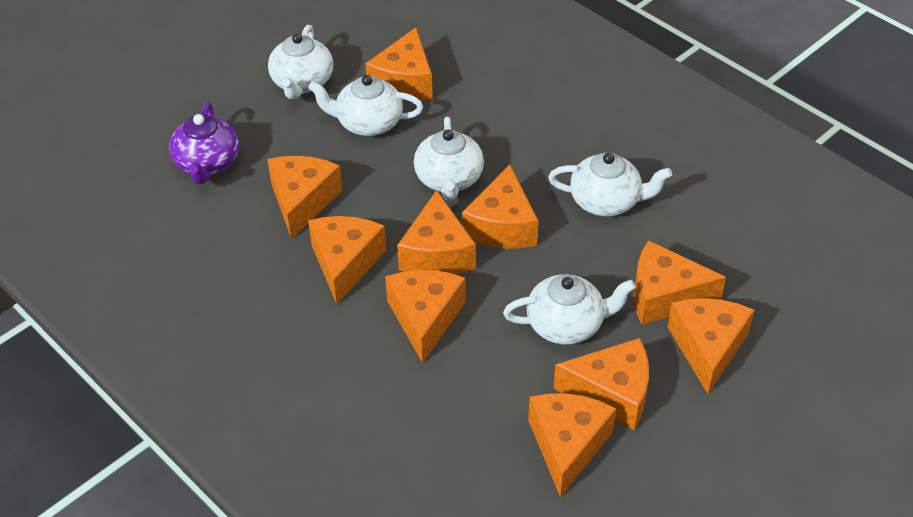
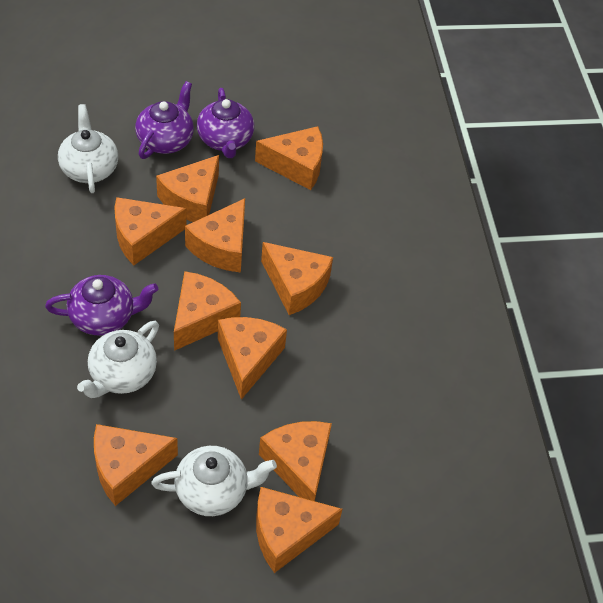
purple teapot: 1 -> 3
white teapot: 5 -> 3

